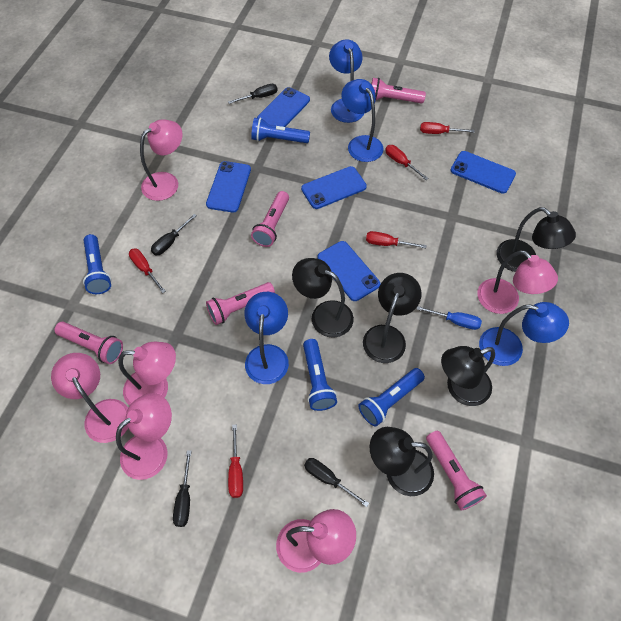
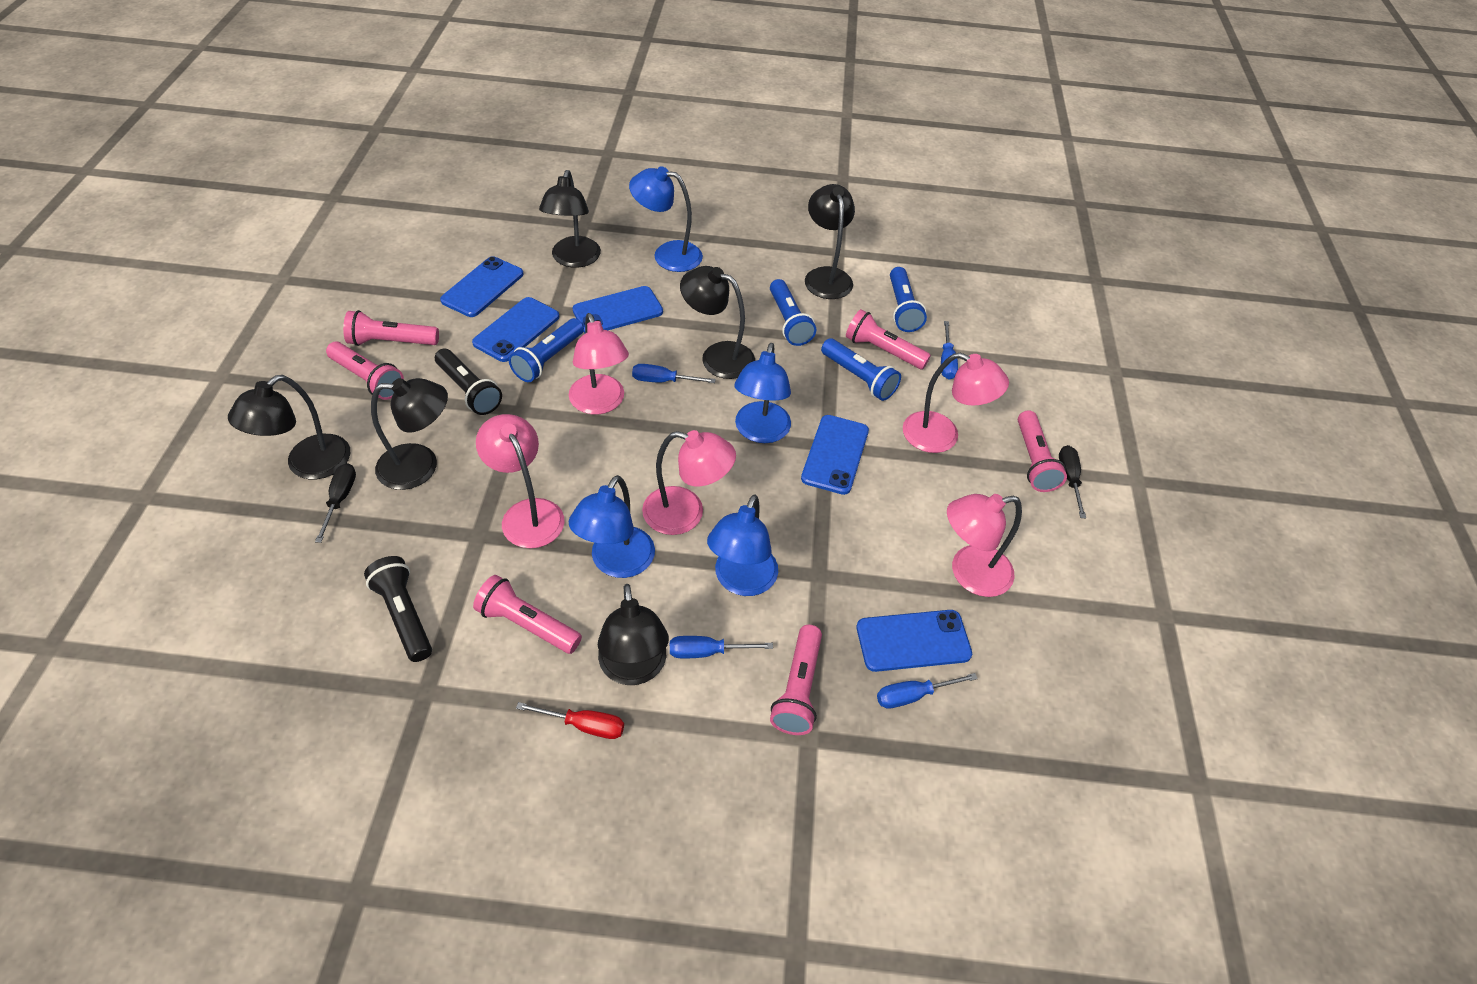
black flashlight: 0 -> 2
black lamp: 5 -> 6
black screwdriver: 4 -> 2
blue screwdriver: 1 -> 4
pink flashlight: 5 -> 6
pink lamp: 6 -> 5
red screwdriver: 5 -> 1

